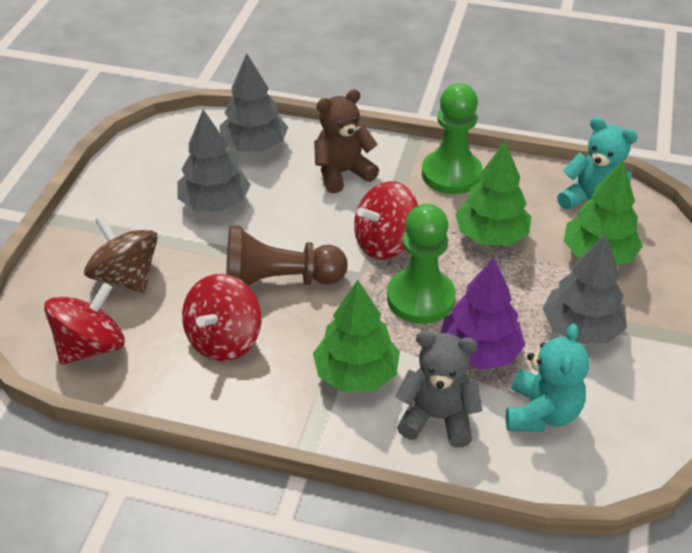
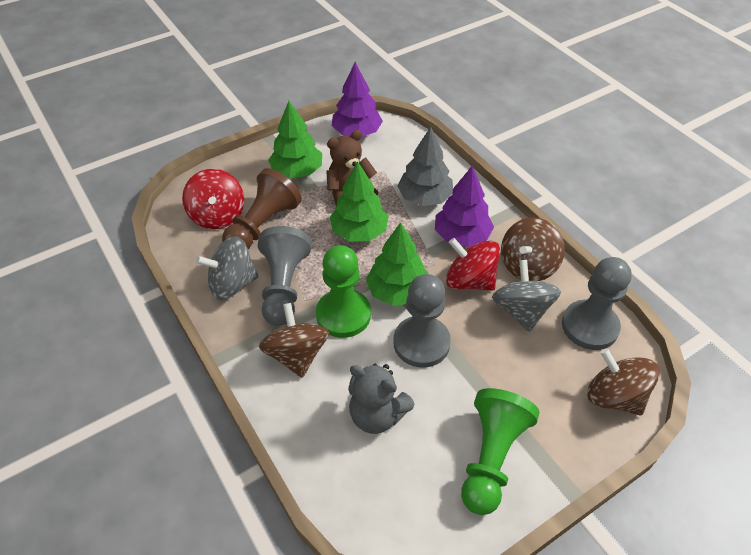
brown spinning top: 1 -> 3
grey pawn: 0 -> 3
grey spinning top: 0 -> 2
grey tree: 3 -> 1
purple tree: 1 -> 2
red spinning top: 3 -> 2
turquoise teddy bear: 2 -> 0

